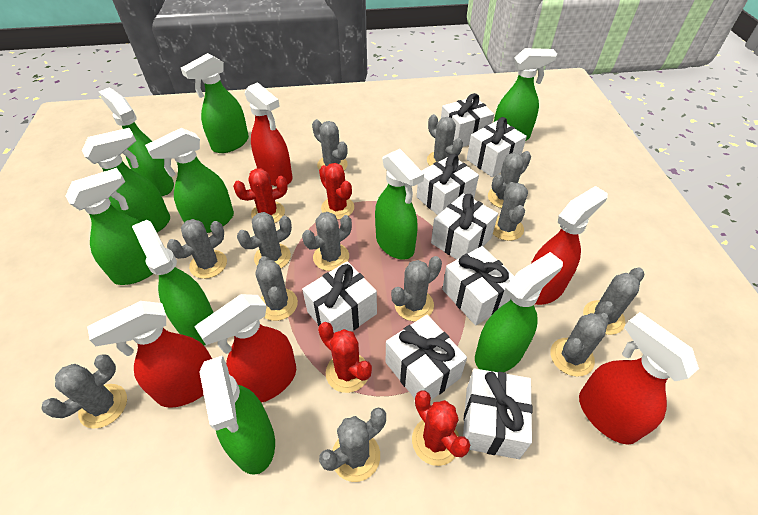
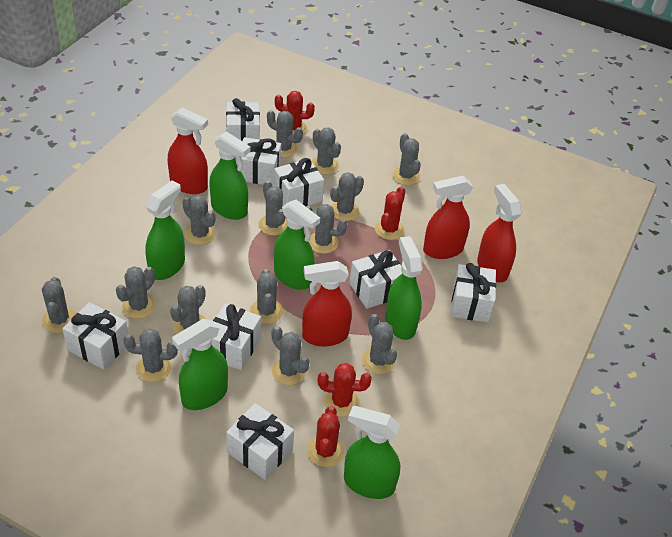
green spray bottle: 10 -> 6
grey cactus: 13 -> 14
red spray bottle: 5 -> 4

